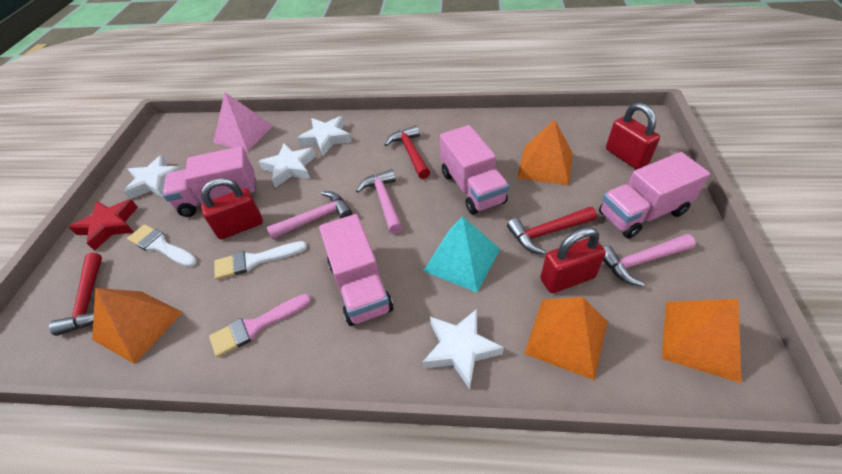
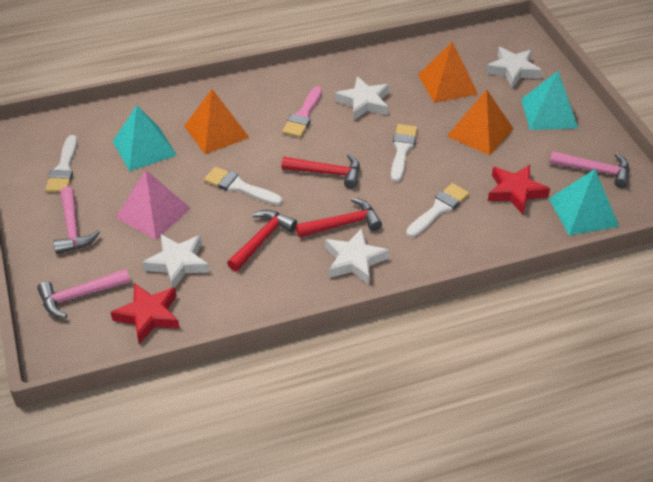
orange pyramid: 4 -> 3
pink truck: 4 -> 0
red padlock: 3 -> 0
red star: 1 -> 2
turquoise pyramid: 1 -> 3
white brush: 2 -> 4

